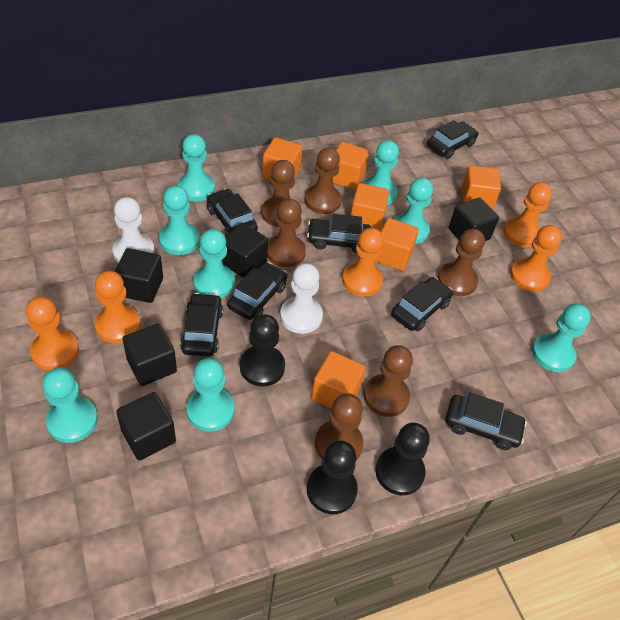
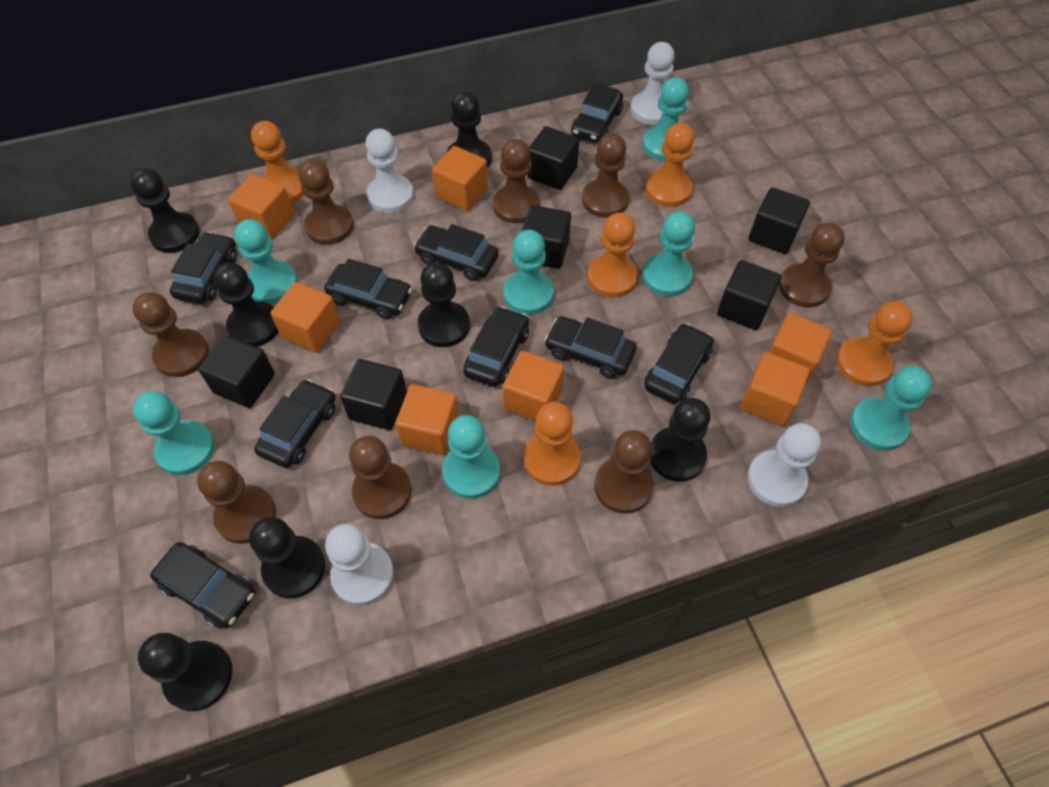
black car: 7 -> 9
black cube: 5 -> 6
black pawn: 3 -> 7
brown pawn: 6 -> 8
orange cube: 6 -> 7
turquoise pawn: 8 -> 7
white pawn: 2 -> 4

